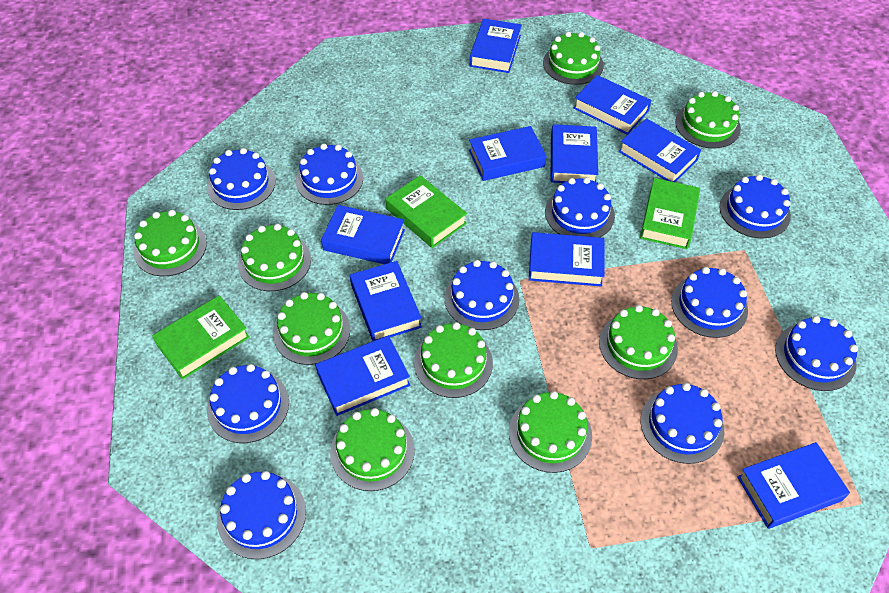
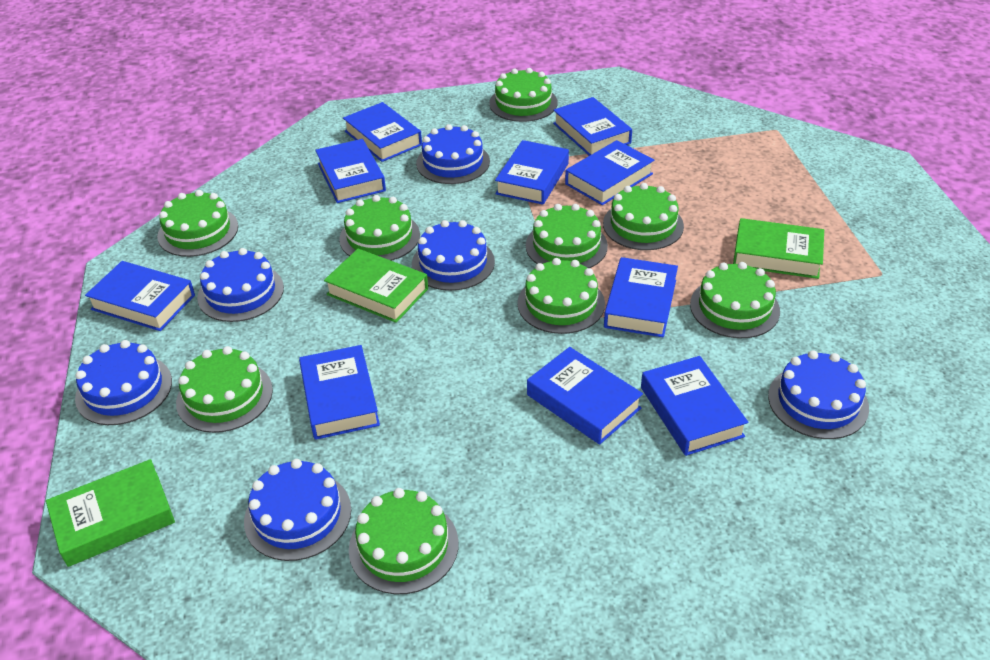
blue cake: 10 -> 6

